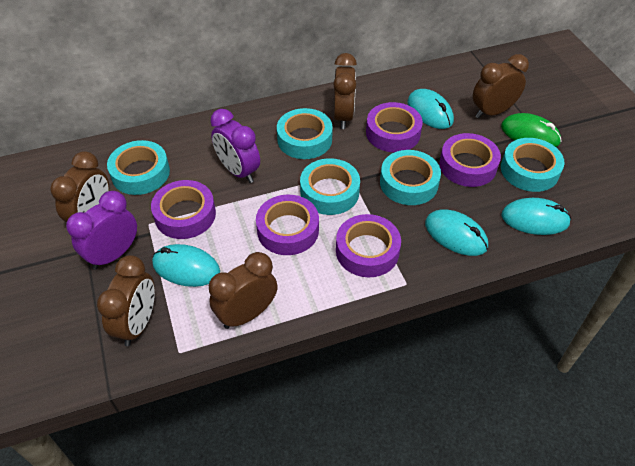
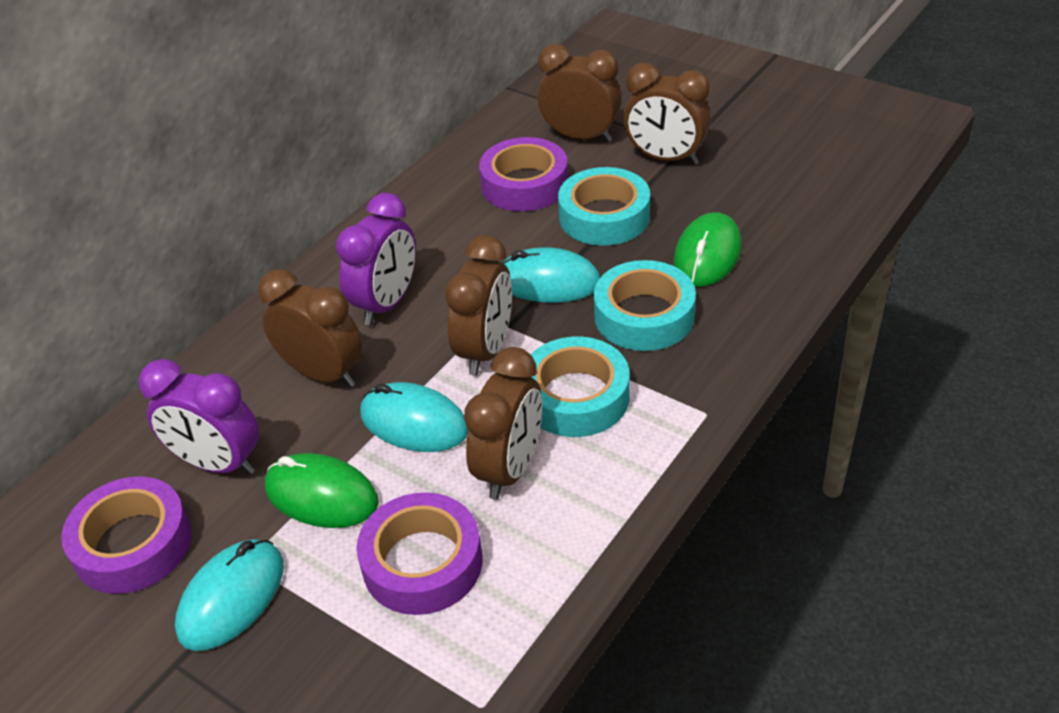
green mouse: 1 -> 2
purple tape: 5 -> 3
turquoise mouse: 4 -> 3
turquoise tape: 5 -> 3

